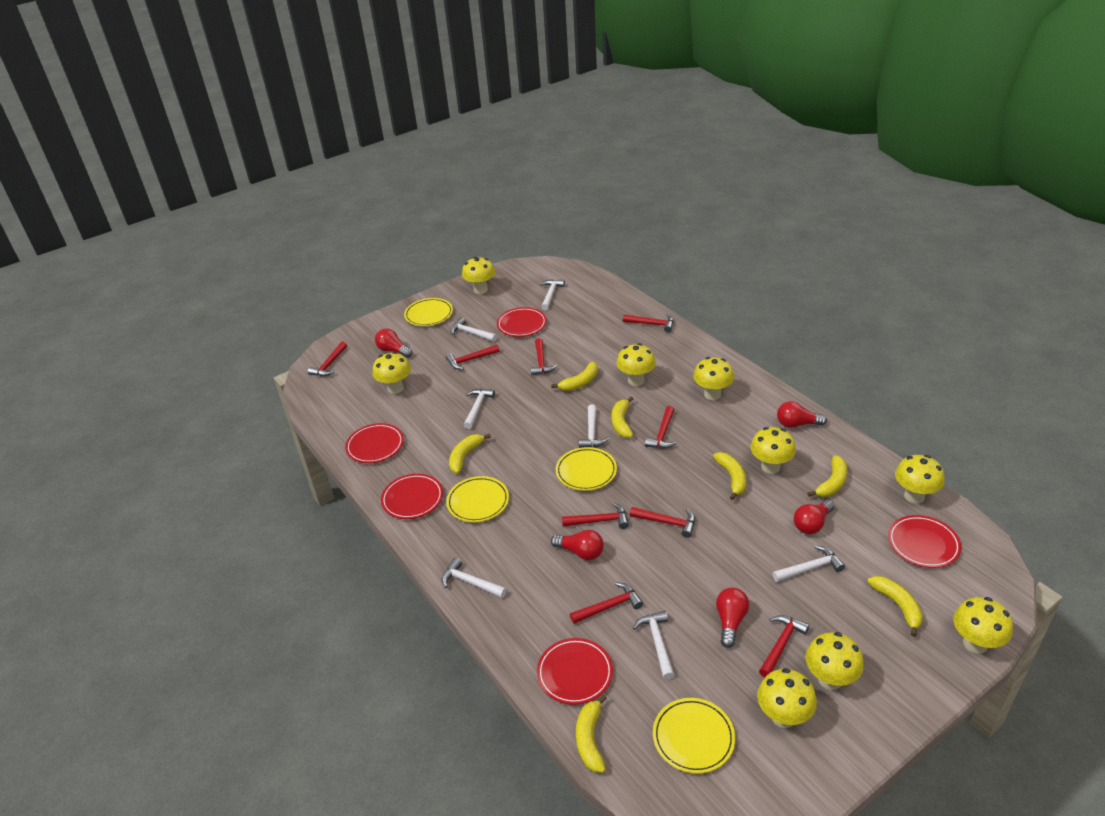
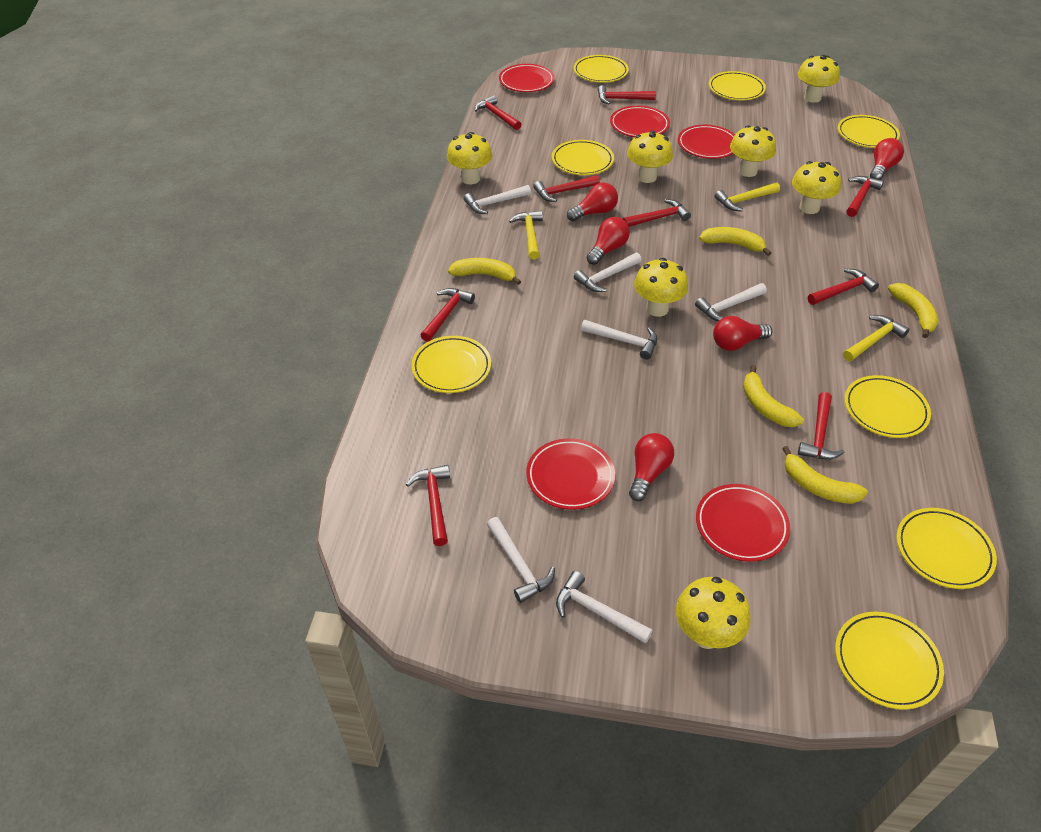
white hammer: 7 -> 6
yellow banana: 7 -> 5
yellow hammer: 0 -> 3
yellow mushroom: 9 -> 7
yellow plate: 4 -> 8

